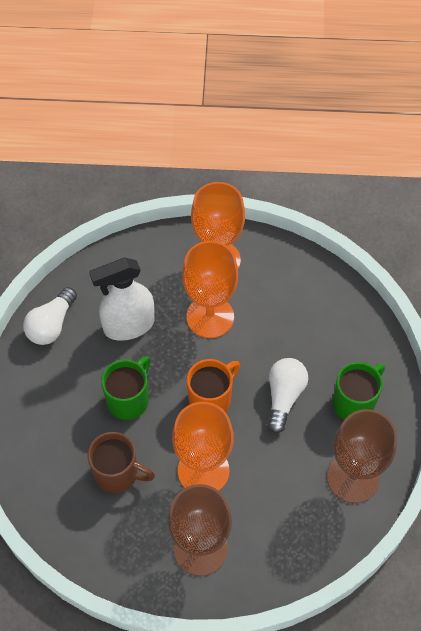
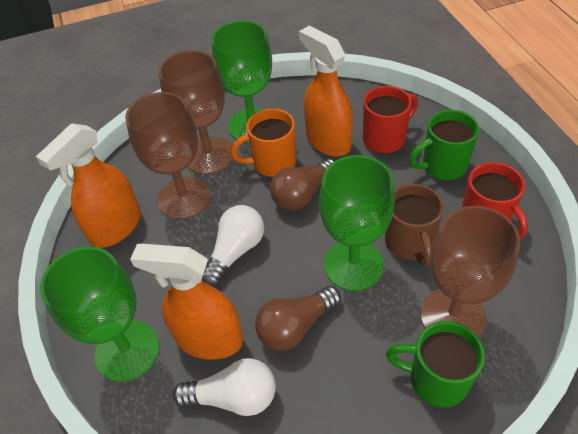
brown goblet: 2 -> 3
brown light bulb: 0 -> 2
green goblet: 0 -> 3
orange goblet: 3 -> 0
orange spray bottle: 0 -> 3
red mug: 0 -> 2
white spray bottle: 1 -> 0

